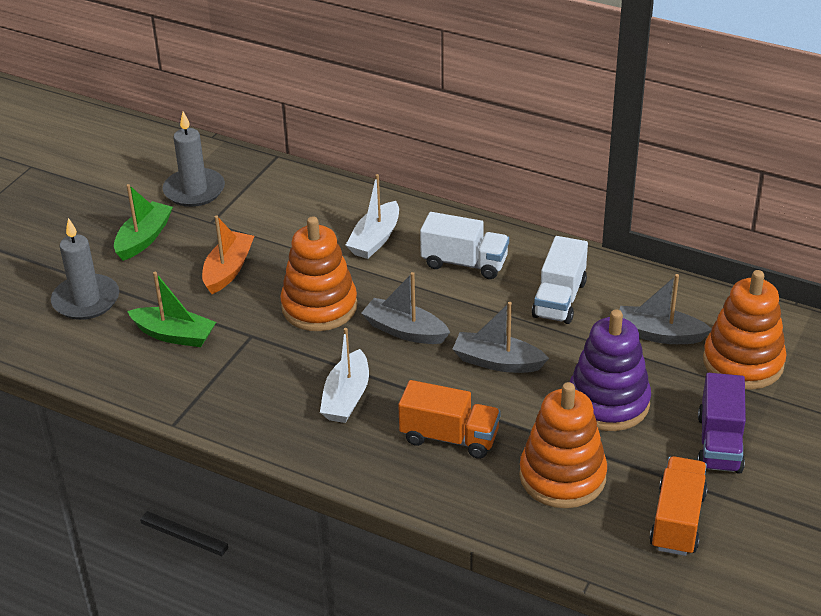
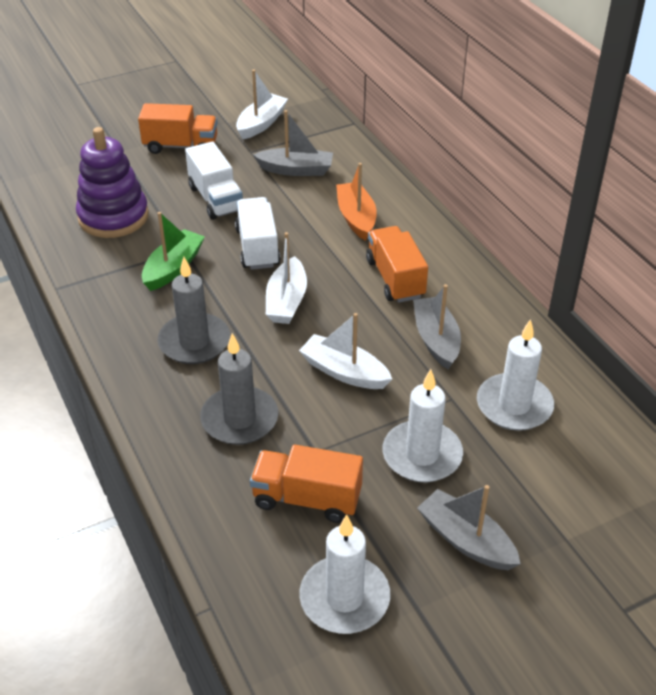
green boat: 2 -> 1
orange stacking toy: 3 -> 0
orange truck: 2 -> 3
purple truck: 1 -> 0
white boat: 2 -> 3
white candle: 0 -> 3

